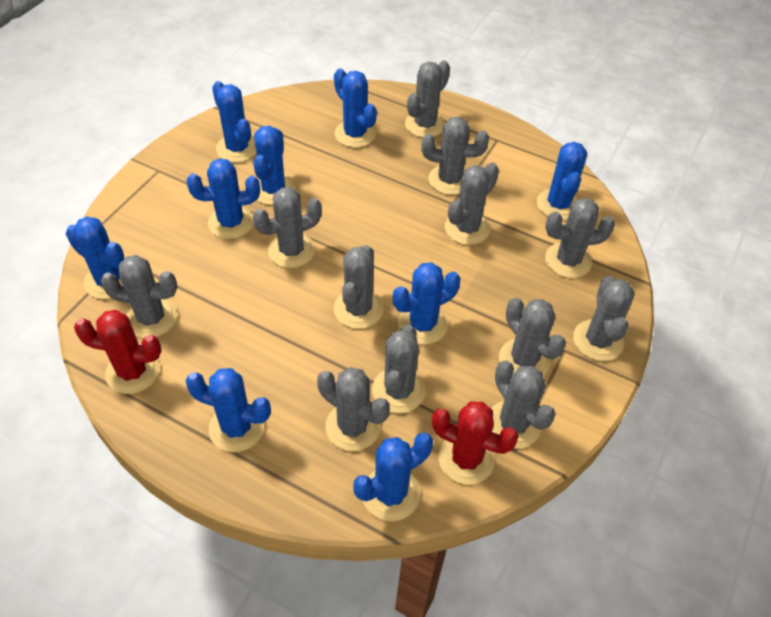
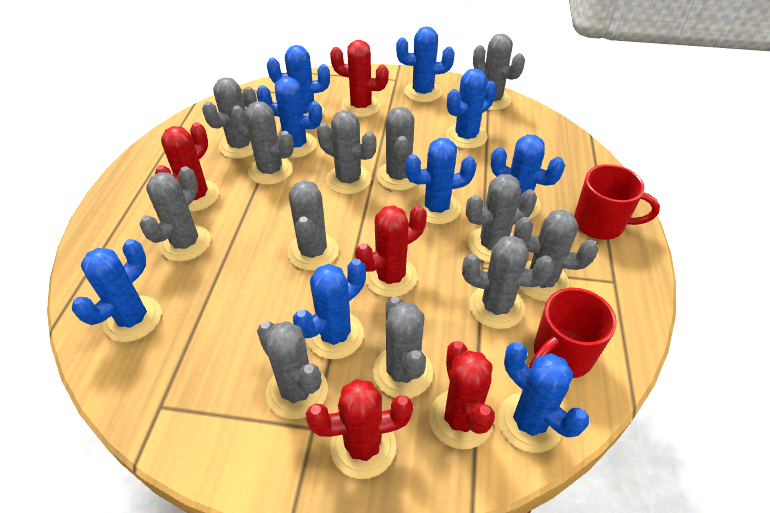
red cactus: 2 -> 5
red mug: 0 -> 2

